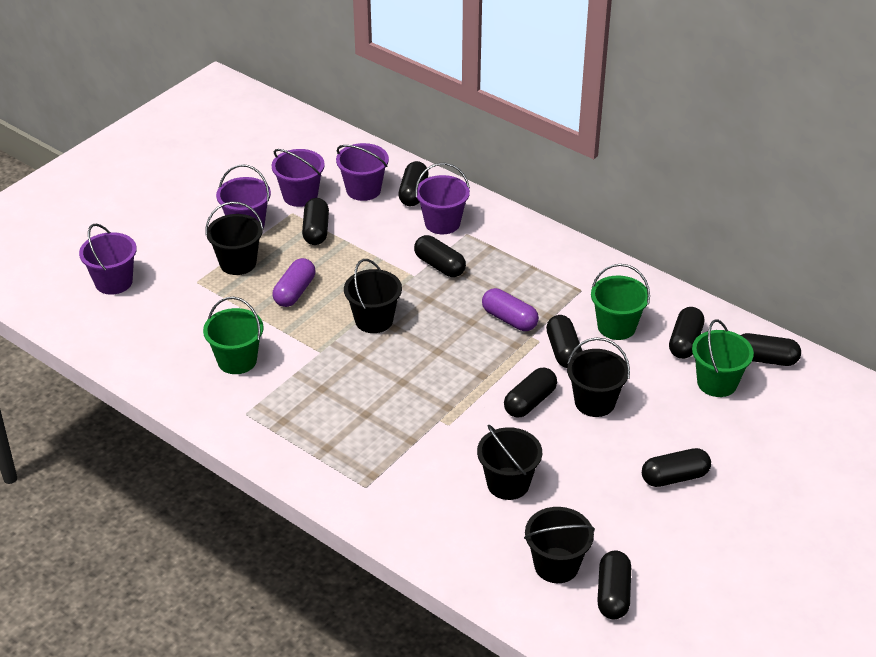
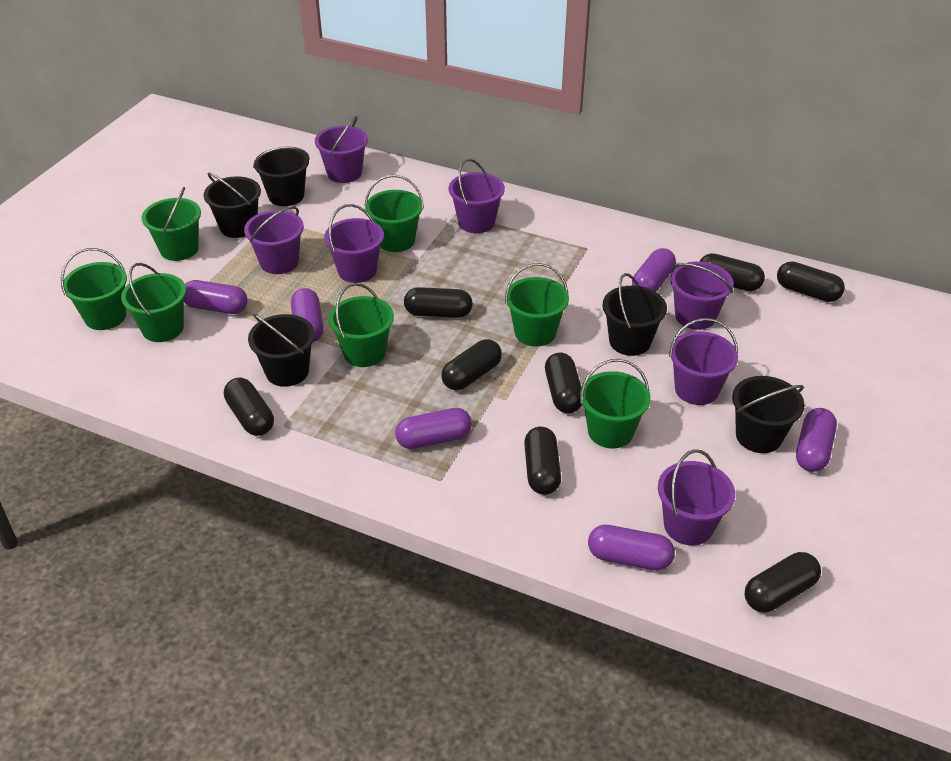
black capsule: 9 -> 8
green bucket: 3 -> 7
purple bucket: 5 -> 7
purple capsule: 2 -> 6

